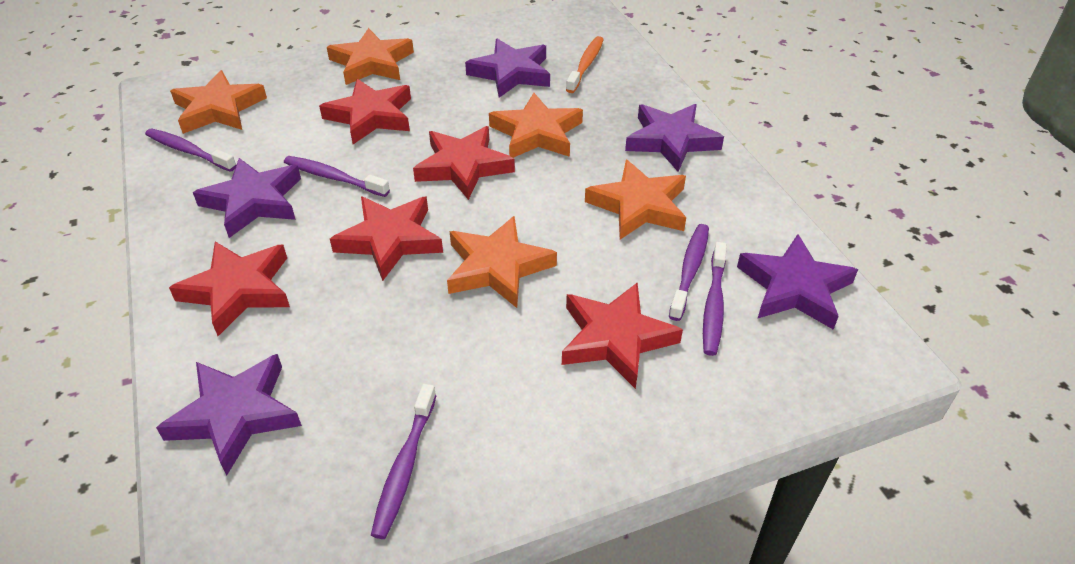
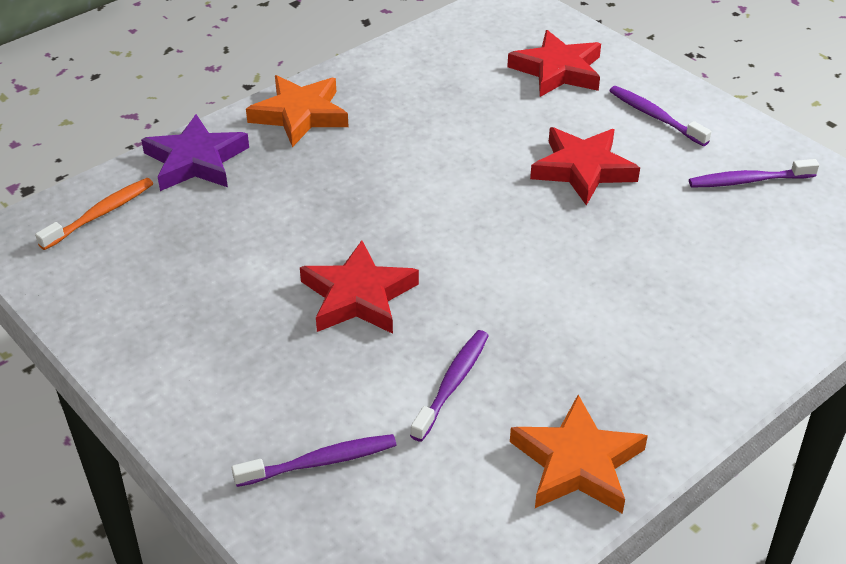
orange star: 5 -> 2
purple star: 5 -> 1
purple toothbrush: 5 -> 4
red star: 5 -> 3

